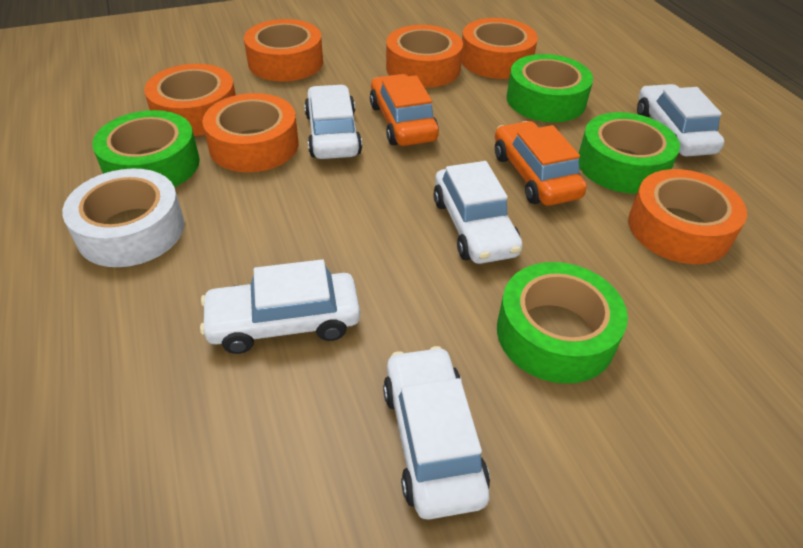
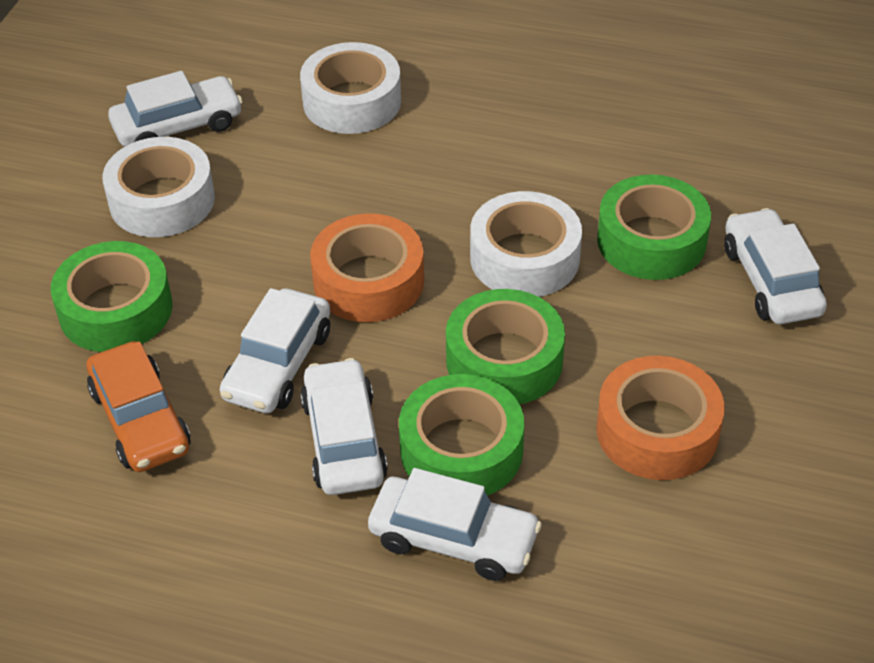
orange car: 2 -> 1
orange tape: 6 -> 2
white tape: 1 -> 3

